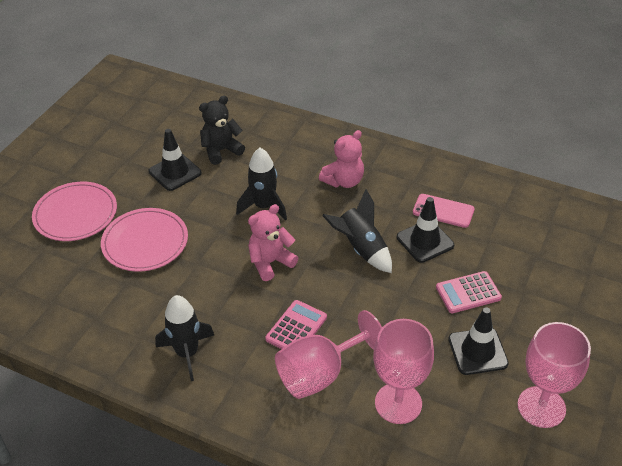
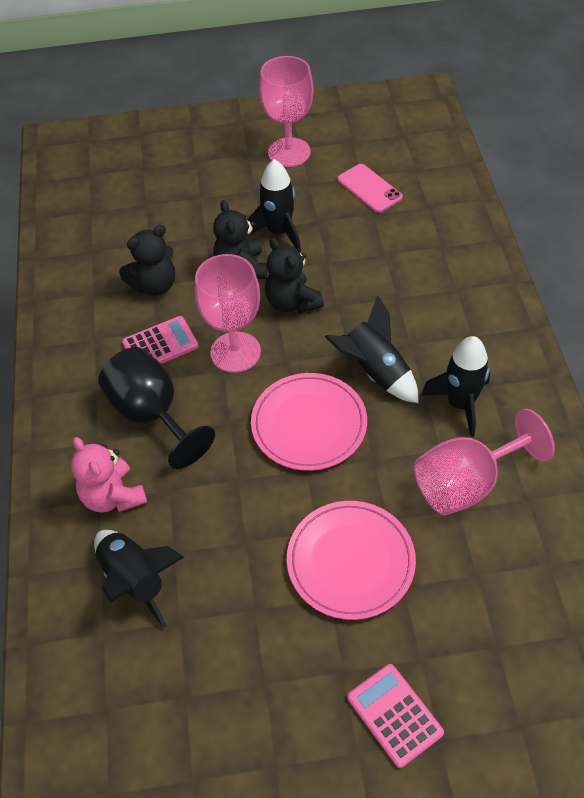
black goblet: 0 -> 1
black rocket: 3 -> 4
black teddy bear: 1 -> 3
black traffic cone: 3 -> 0
pink teddy bear: 2 -> 1

